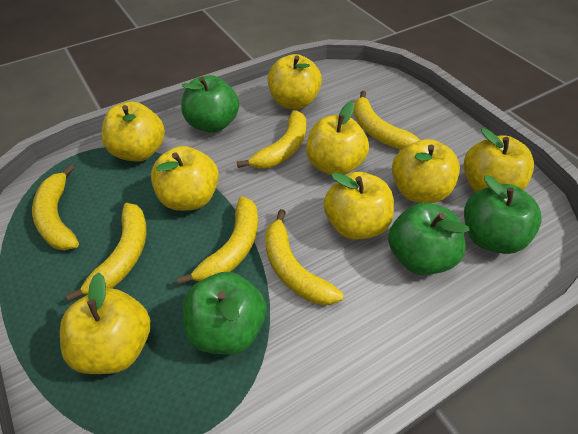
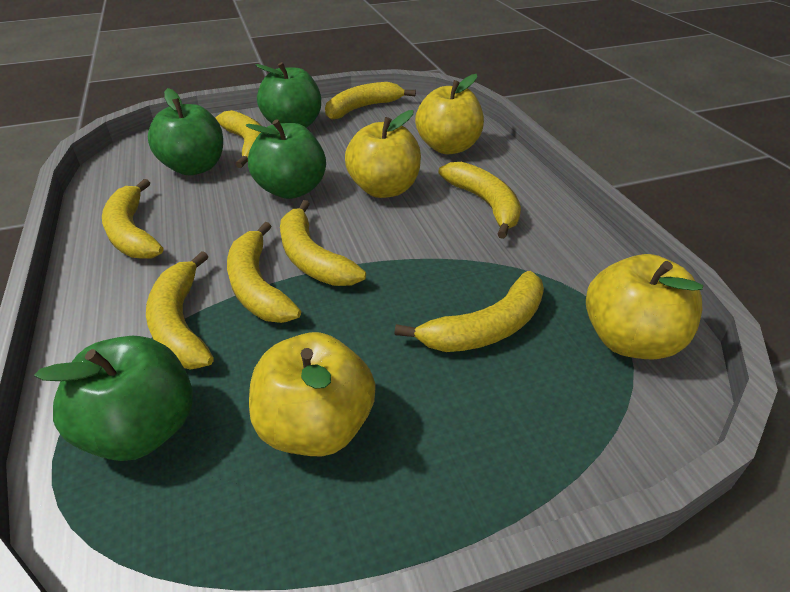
yellow apple: 8 -> 4
yellow banana: 6 -> 8

